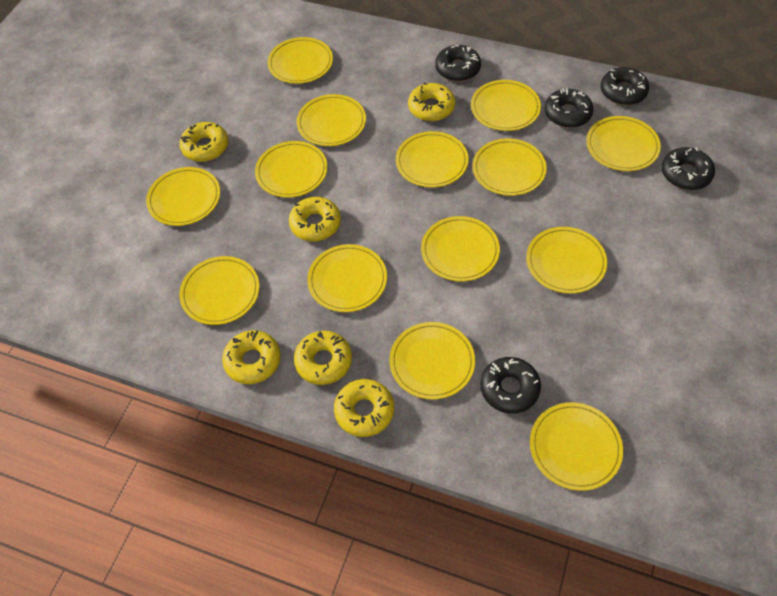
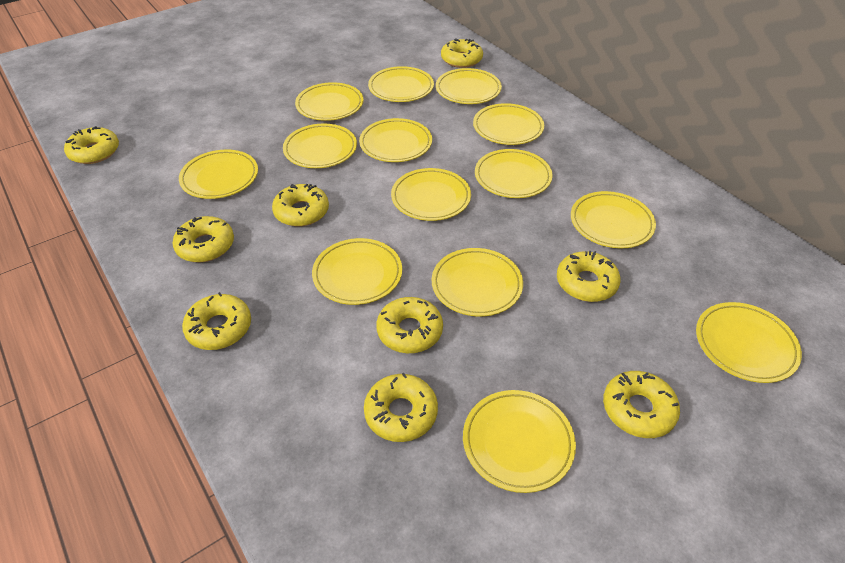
black donut: 5 -> 0
yellow donut: 6 -> 9

